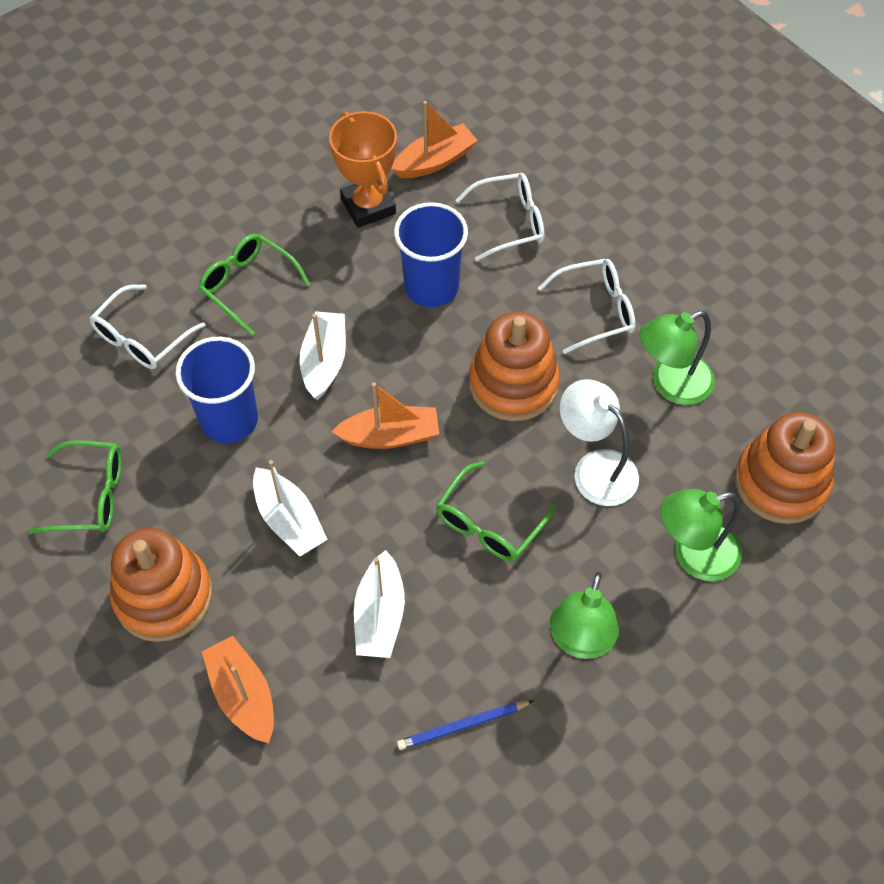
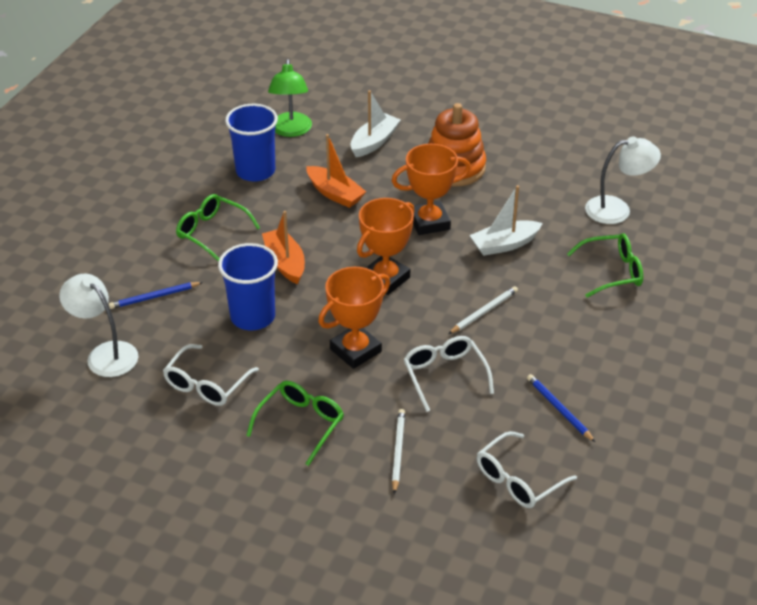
blue pencil: 1 -> 2
green lamp: 3 -> 1
orange boat: 3 -> 2
orange stacking toy: 3 -> 1
orange trophy: 1 -> 3
white boat: 3 -> 2
white lamp: 1 -> 2
white pencil: 0 -> 2

